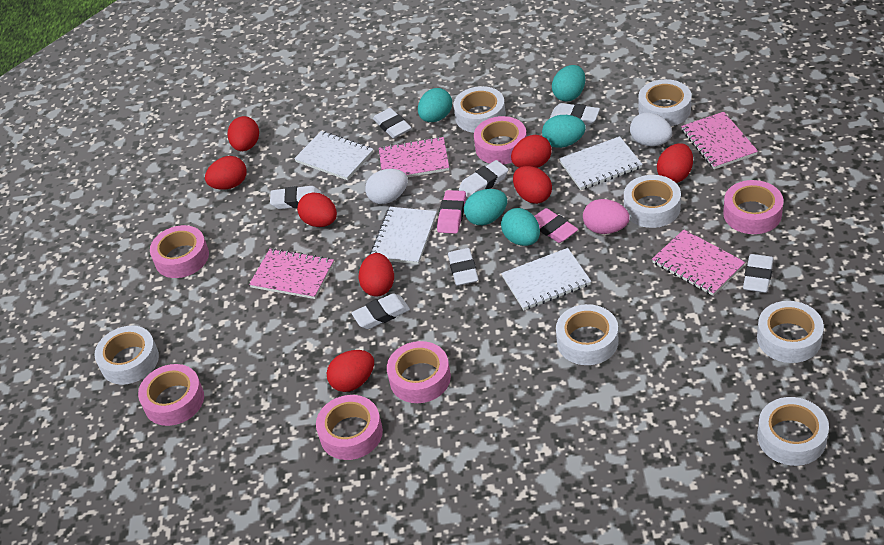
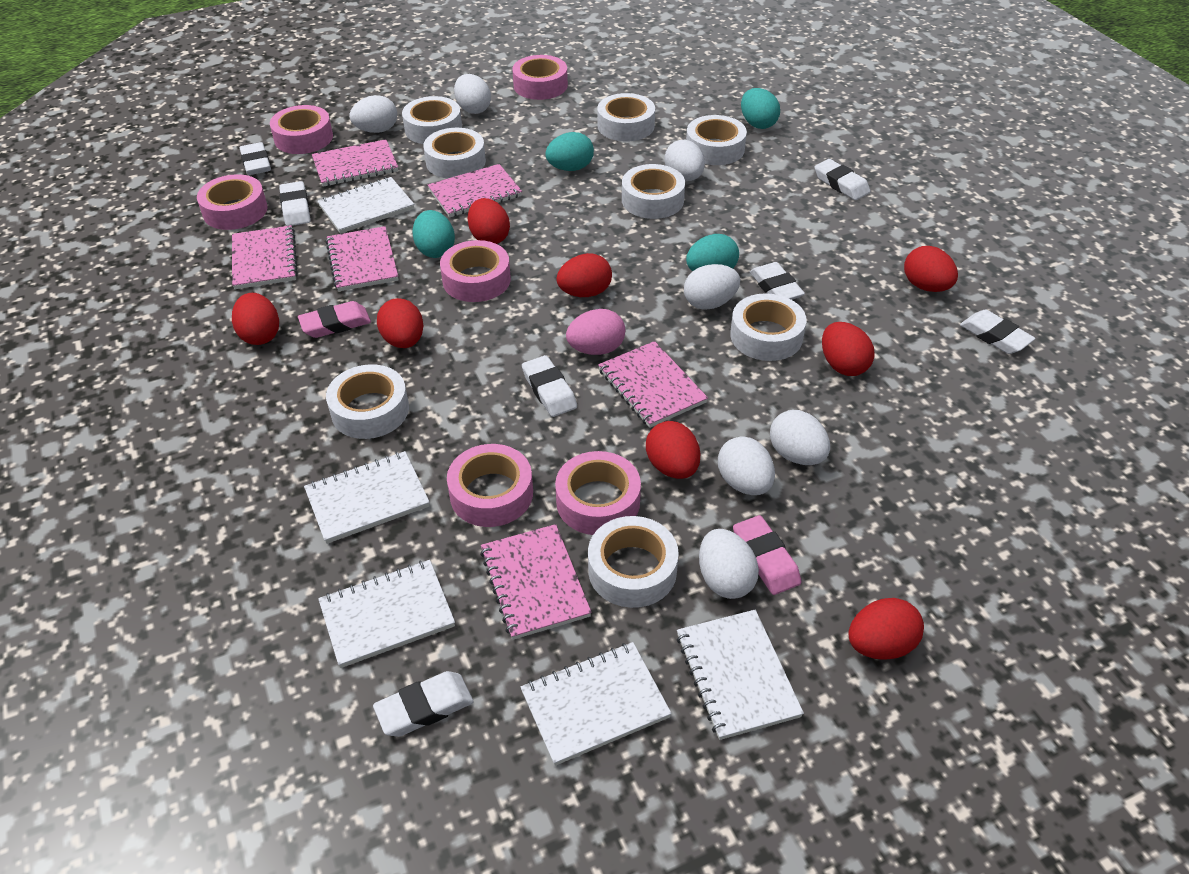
pink notebook: 4 -> 6
turquoise egg: 5 -> 4
white egg: 2 -> 7
white notebook: 4 -> 5
white tape: 7 -> 8

